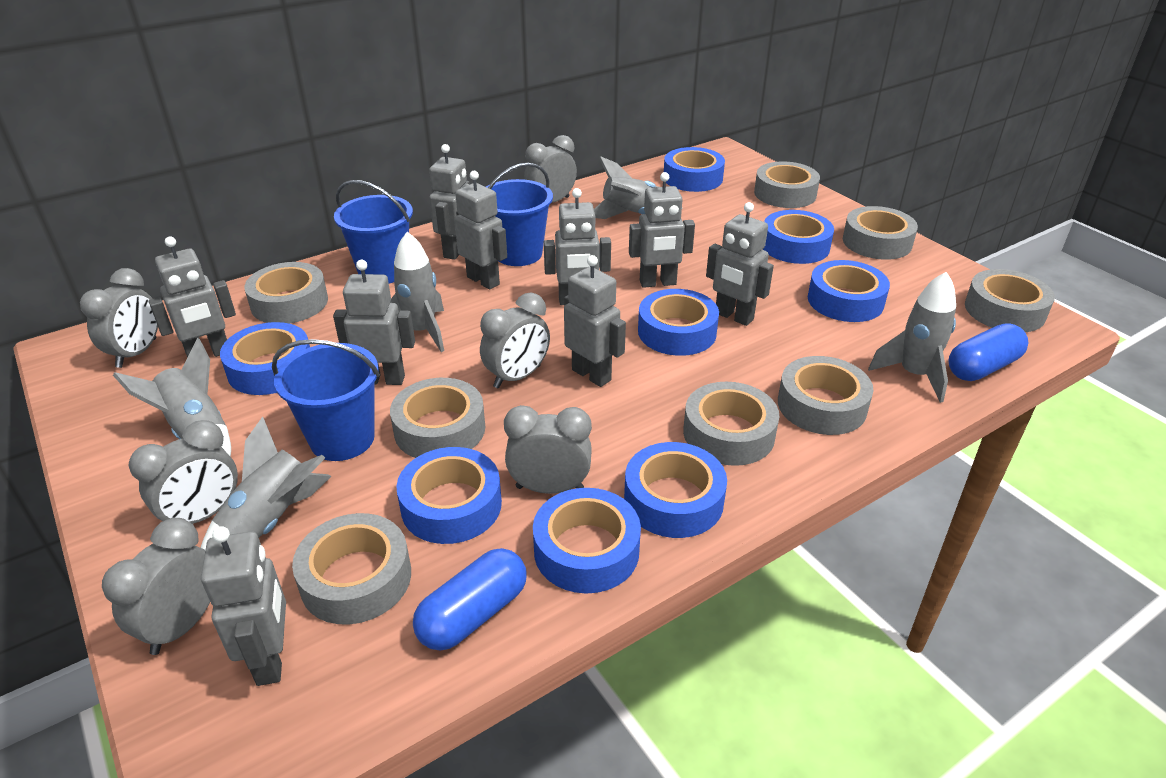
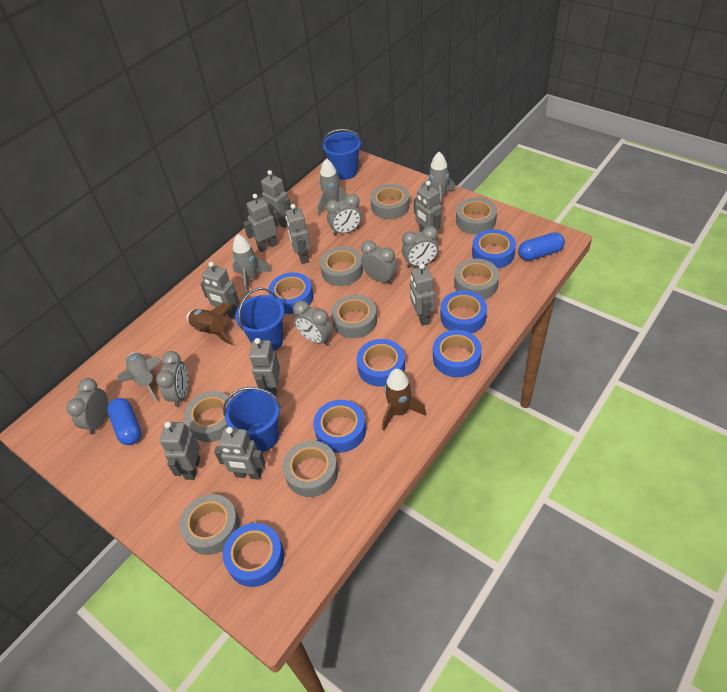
blue tape: 8 -> 7
brown rocket: 0 -> 2
grey rocket: 5 -> 4

